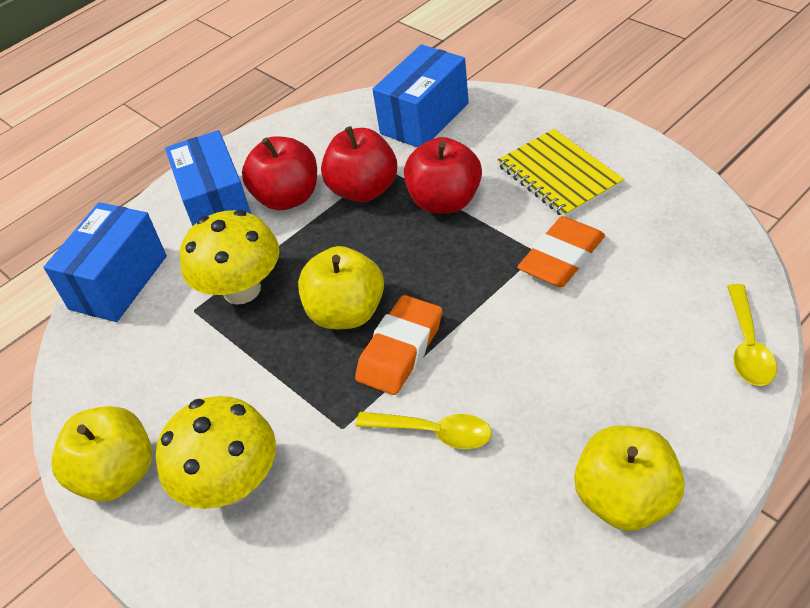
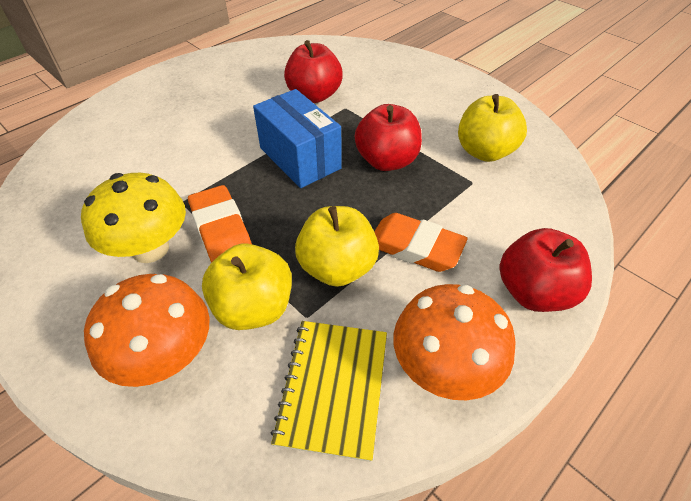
blue box: 3 -> 1
orange mushroom: 0 -> 2
yellow mushroom: 2 -> 1
yellow spoon: 2 -> 0

